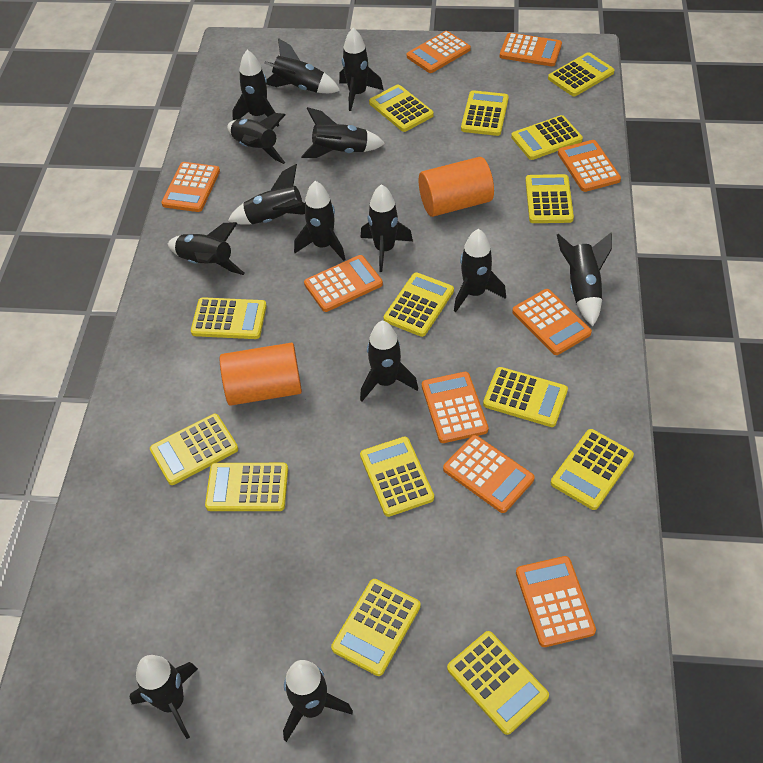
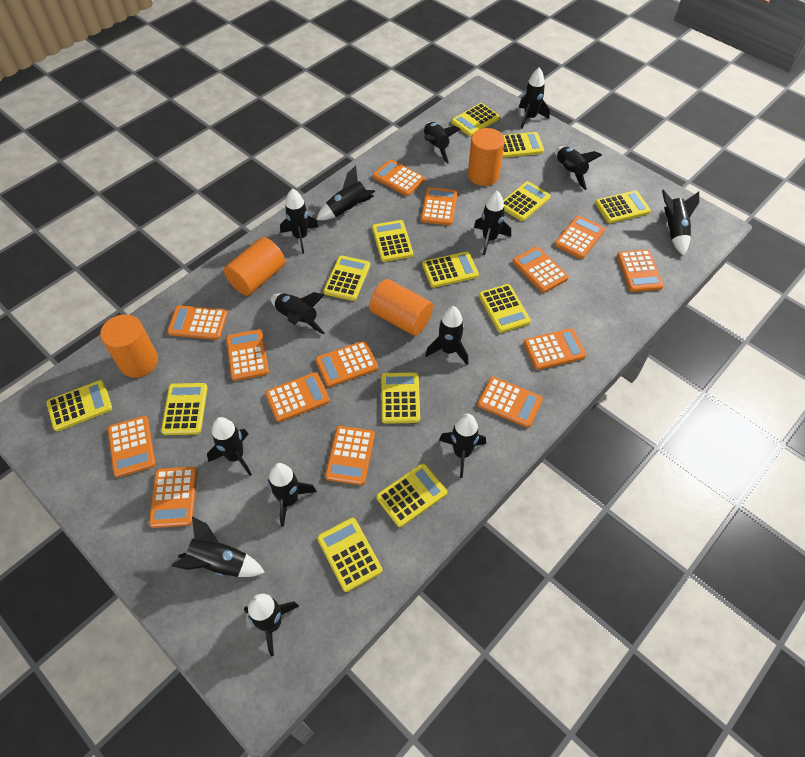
orange calculator: 9 -> 14
orange cylinder: 2 -> 4
yellow calculator: 14 -> 13

